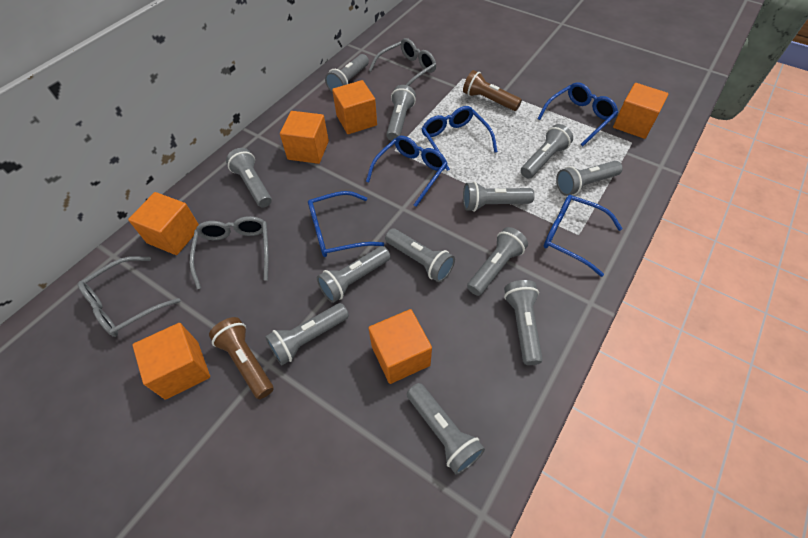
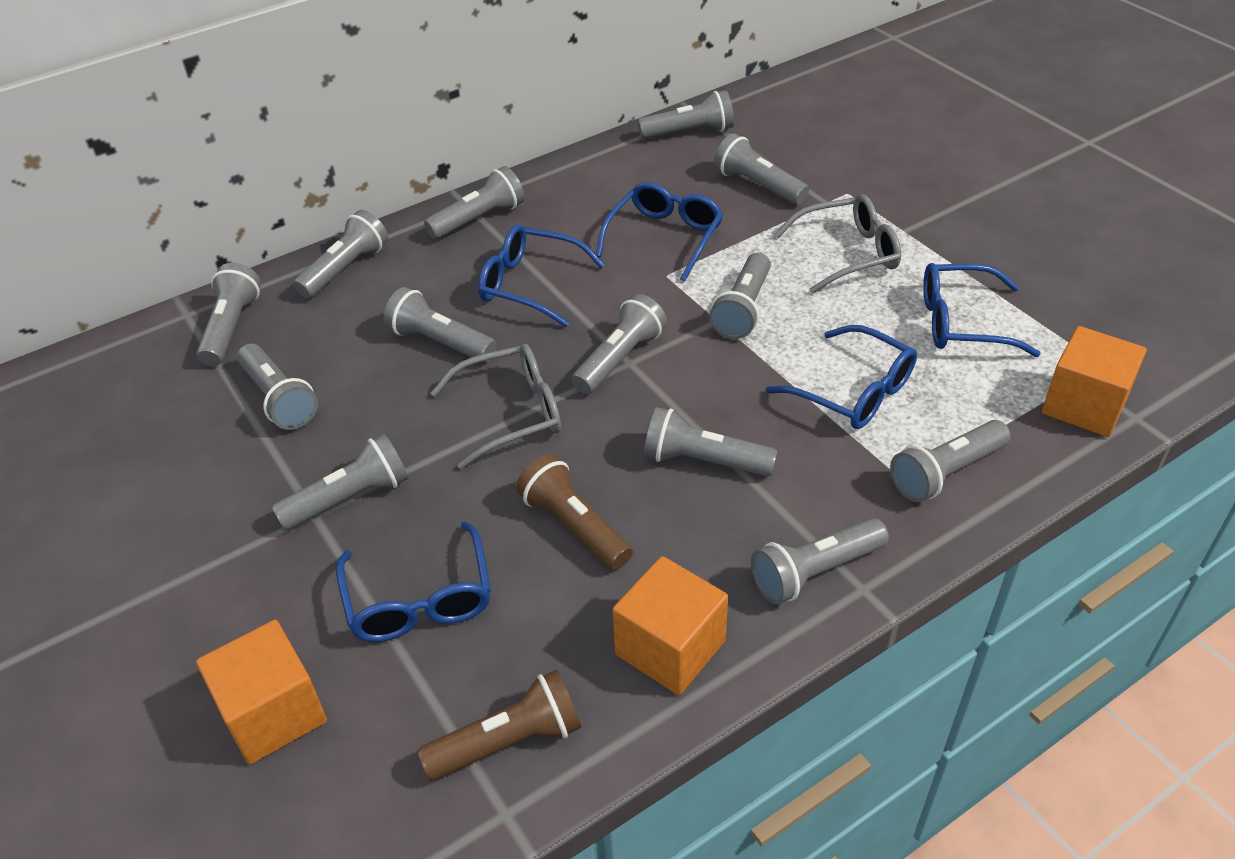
grey flashlight: 12 -> 13
grey glasses: 3 -> 2
orange cube: 6 -> 3

